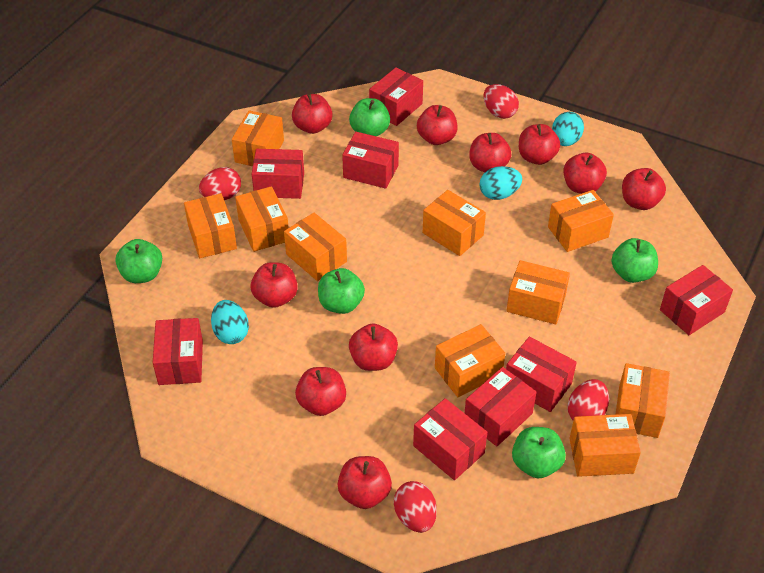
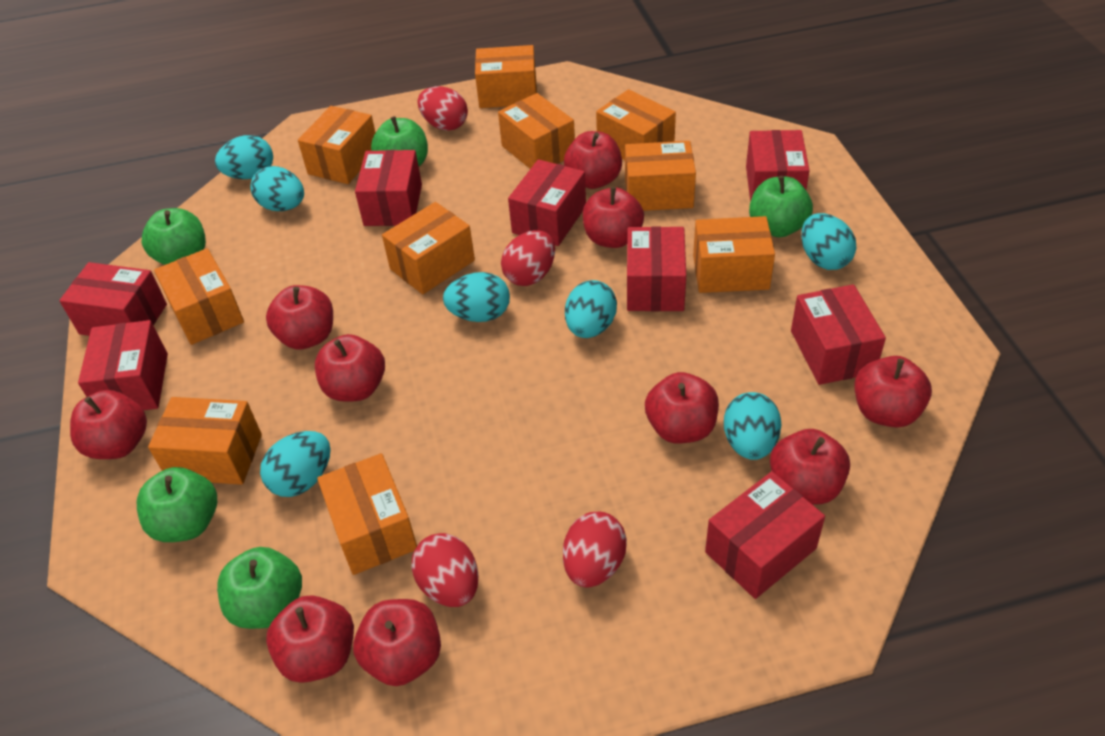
turquoise egg: 3 -> 7

